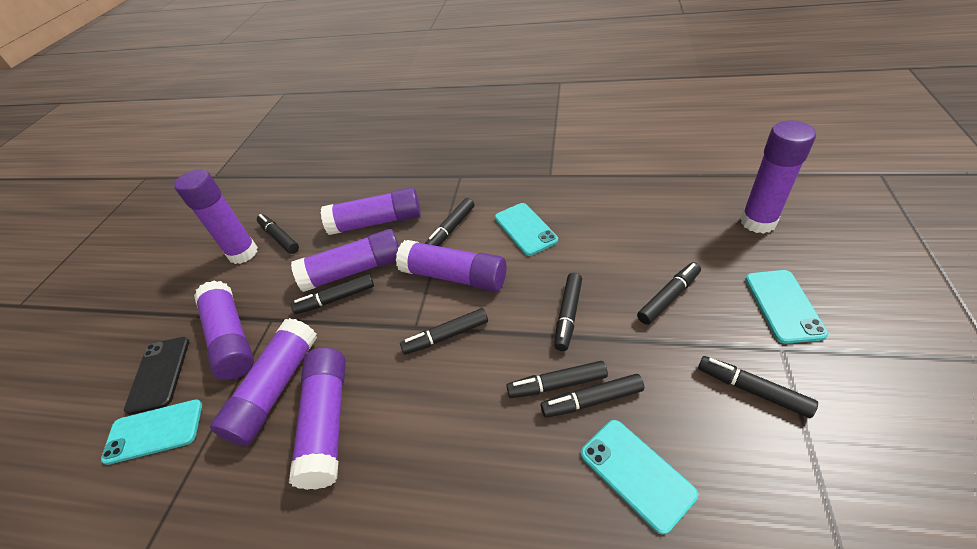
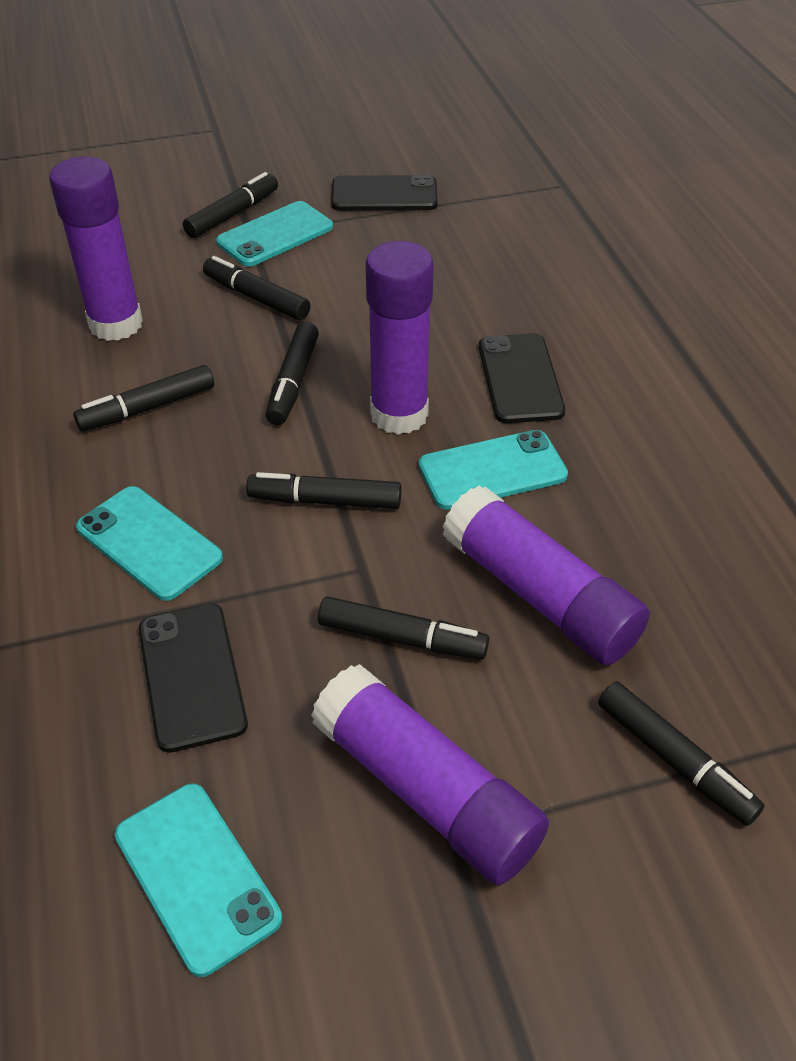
black marker: 9 -> 7
black phone: 1 -> 3
purple glue stick: 8 -> 4

